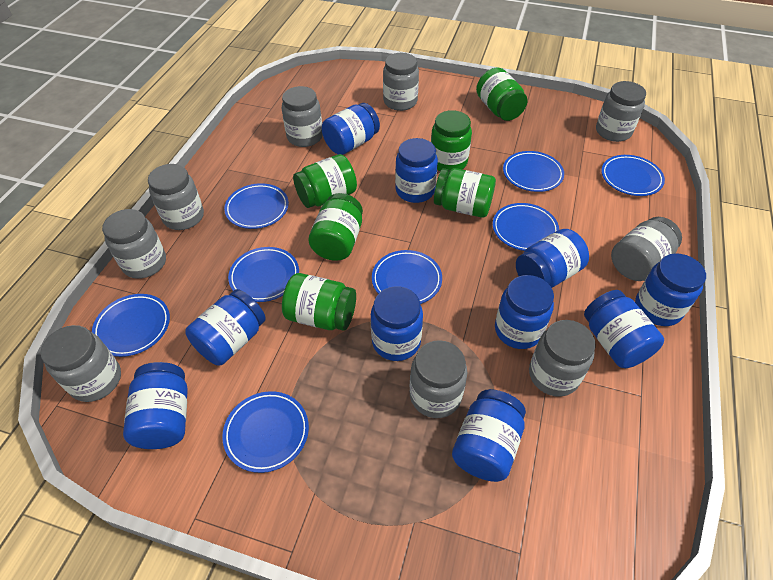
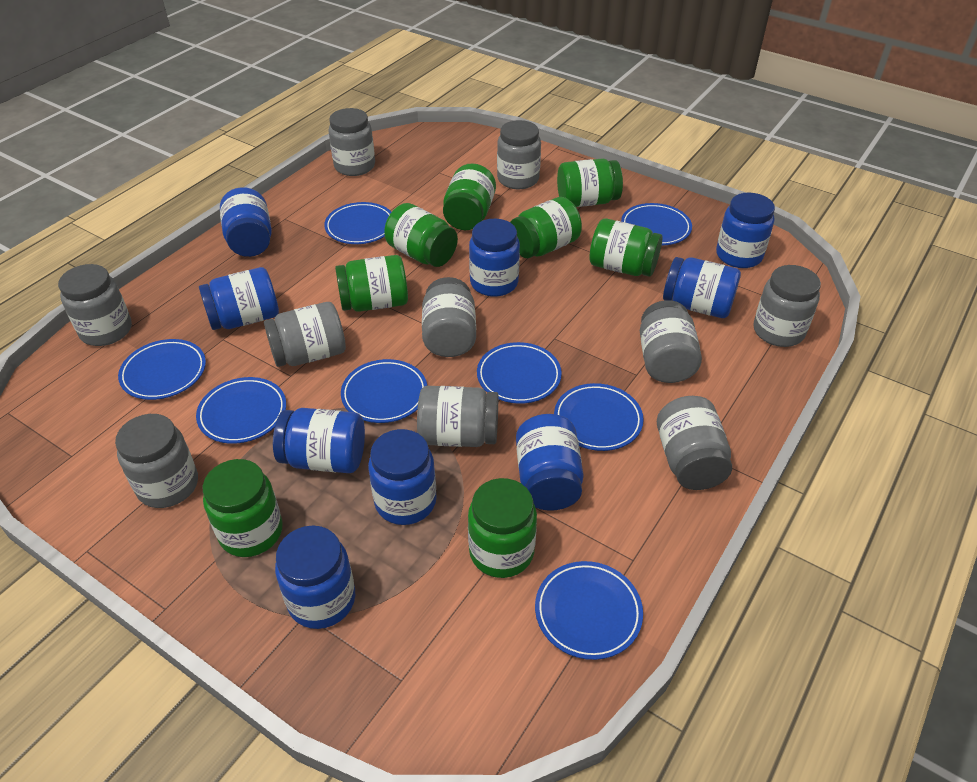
blue jar: 10 -> 9
green jar: 6 -> 8
grey jar: 9 -> 10

